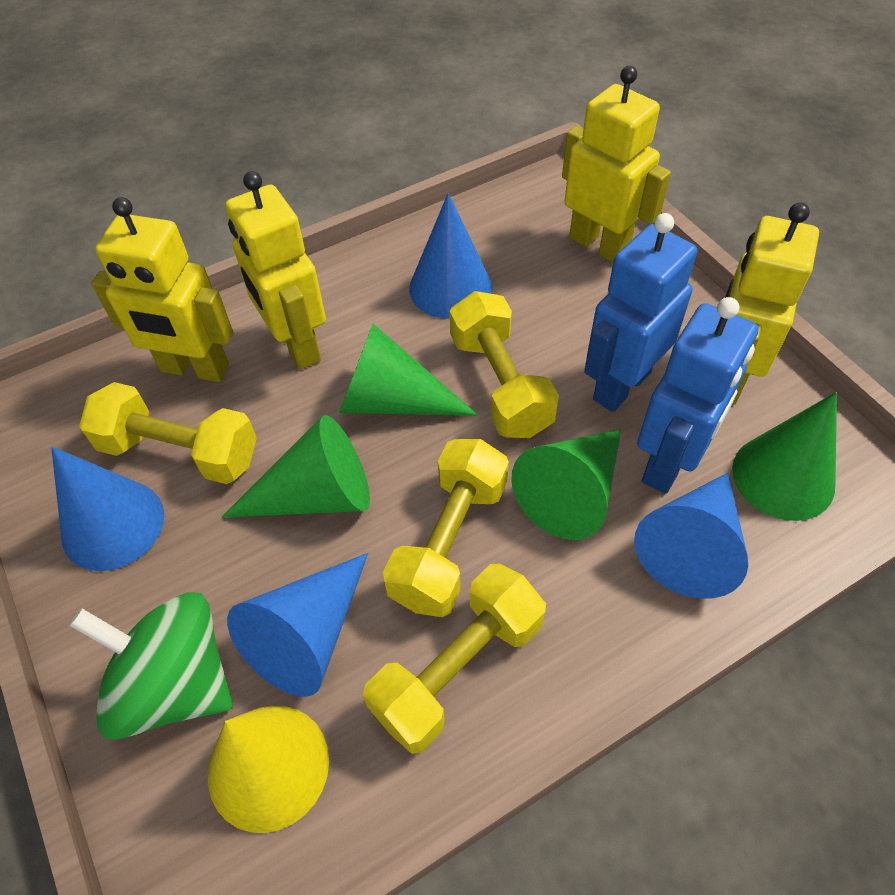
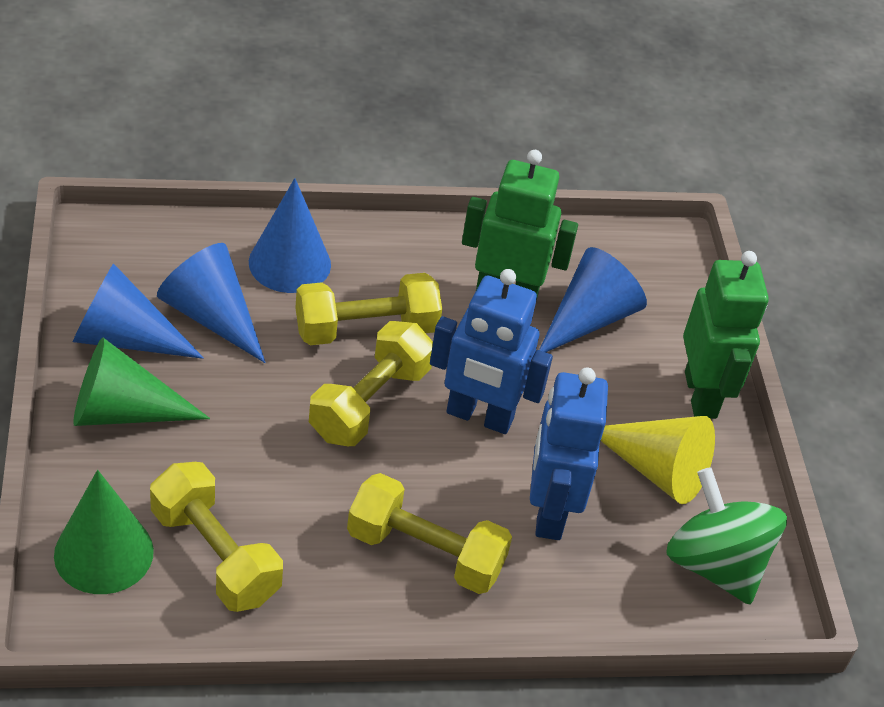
green cone: 4 -> 2
green robot: 0 -> 2
yellow robot: 4 -> 0

